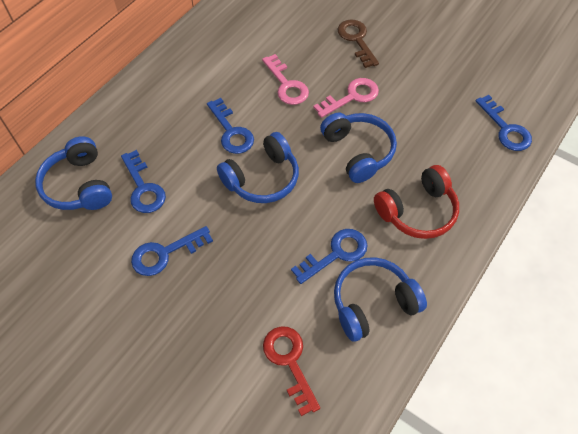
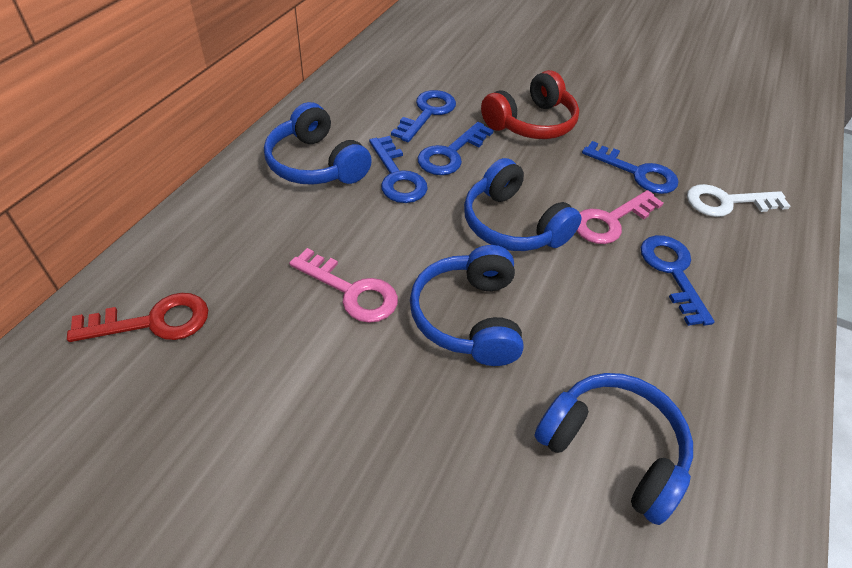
brown key: 1 -> 0
white key: 0 -> 1

